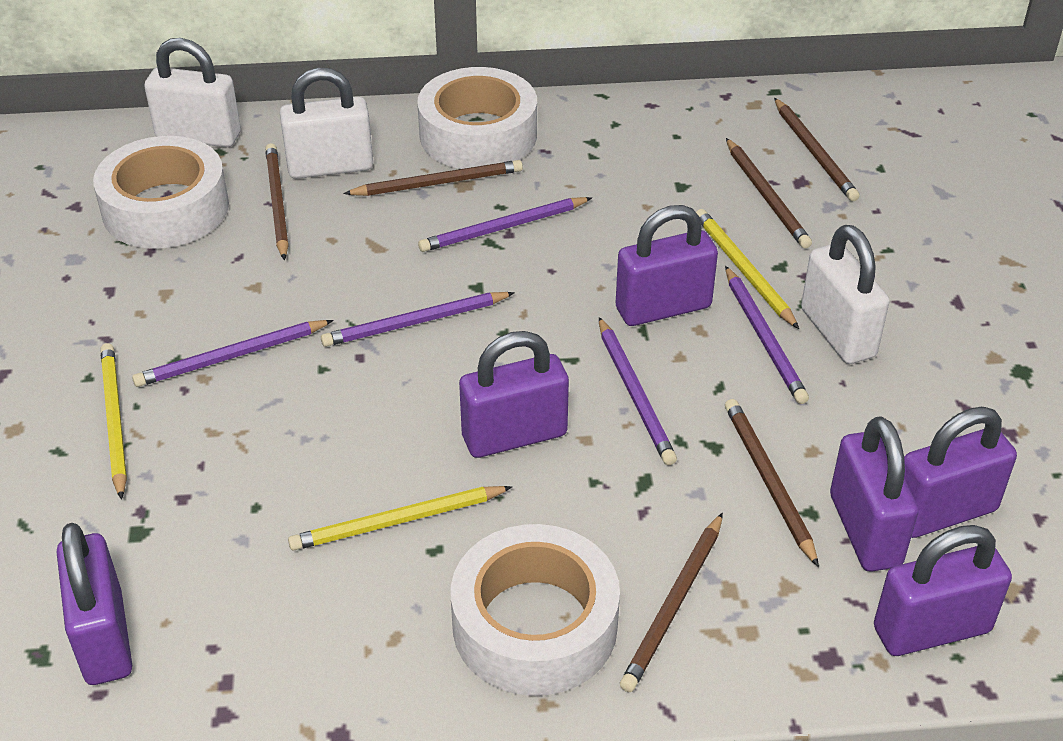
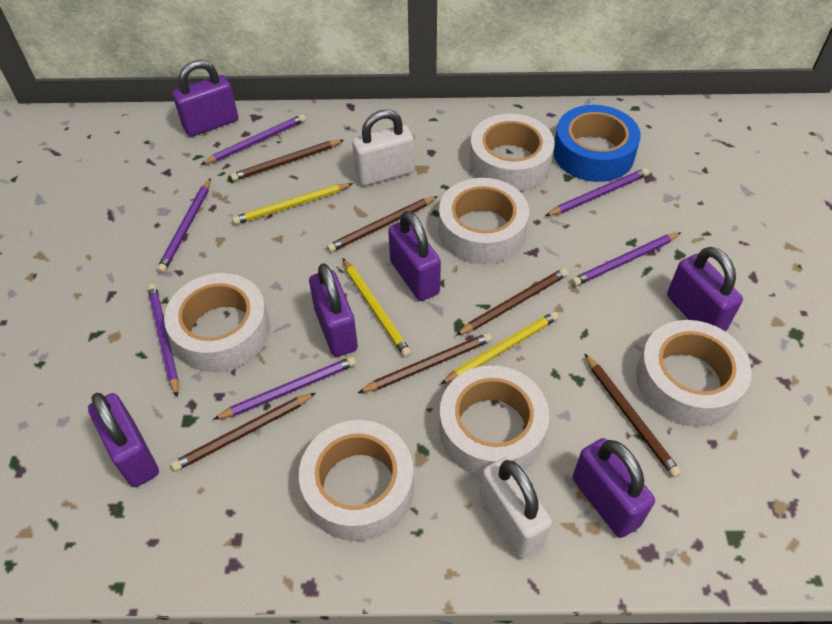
blue tape: 0 -> 1
purple pencil: 5 -> 6
white padlock: 3 -> 2
white tape: 3 -> 6

